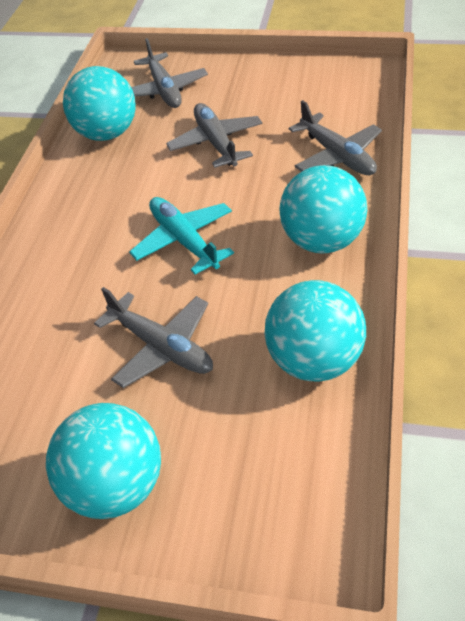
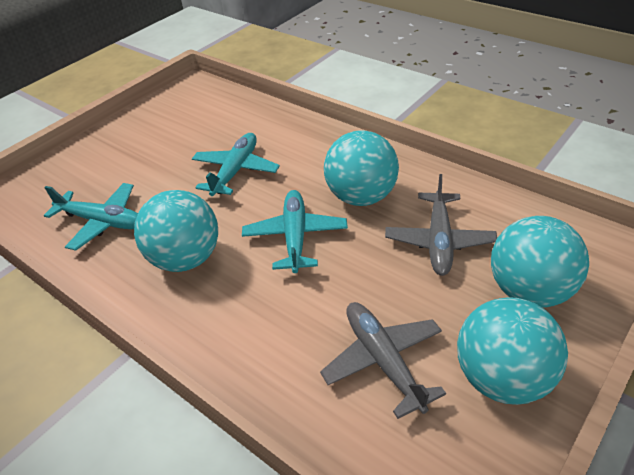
grey plane: 4 -> 2
turquoise plane: 1 -> 3

